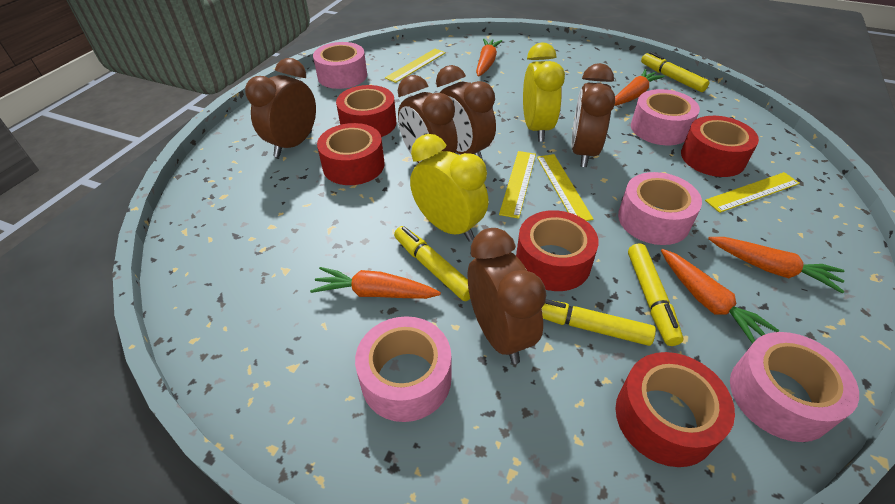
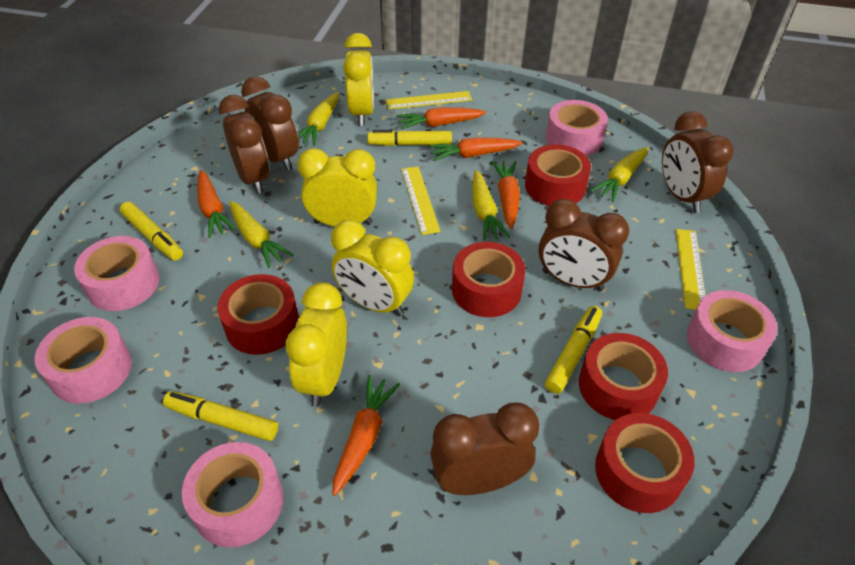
yellow carrot: 0 -> 4
yellow clock: 2 -> 4
yellow ruler: 4 -> 3

